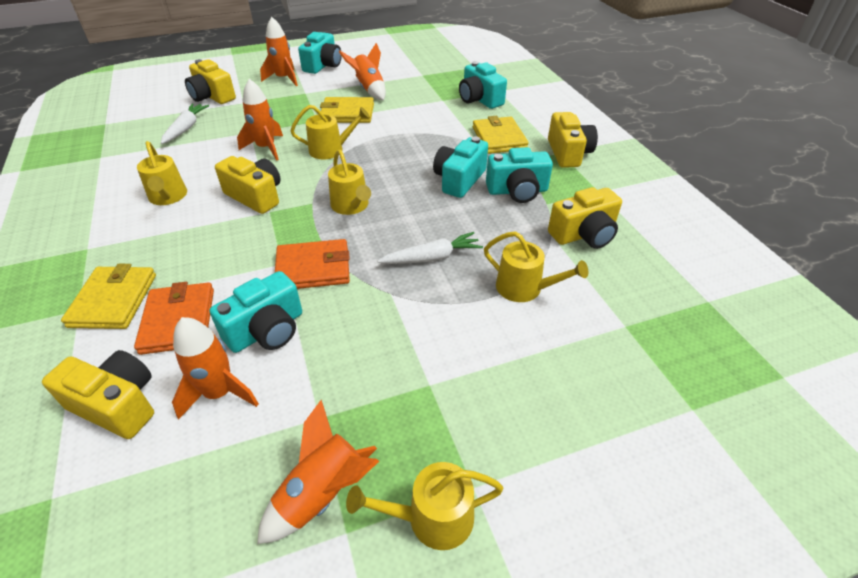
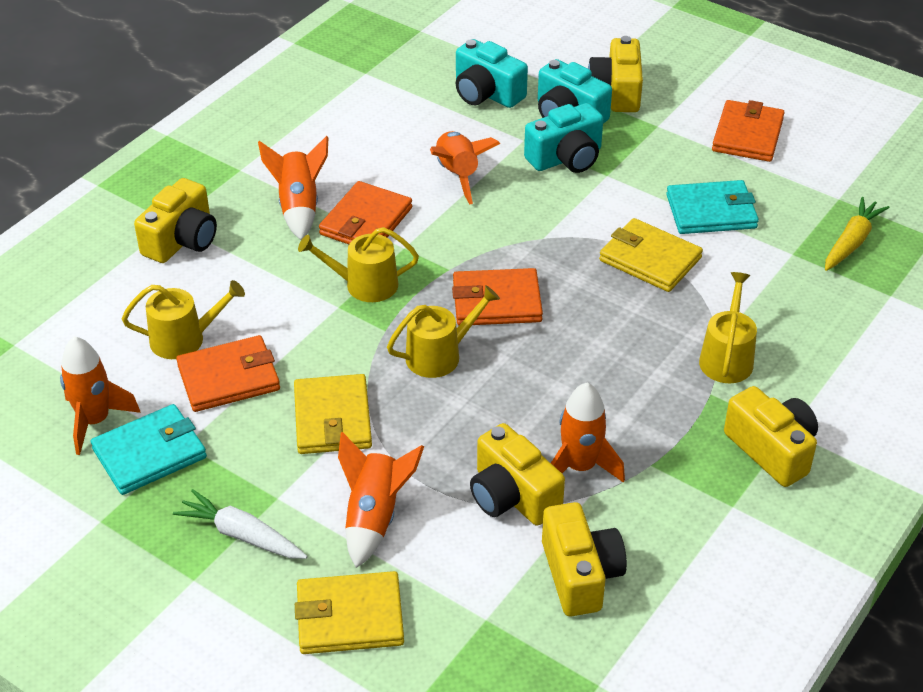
orange wallet: 2 -> 4
turquoise camera: 5 -> 3
turquoise wallet: 0 -> 2
white carrot: 2 -> 1
yellow carrot: 0 -> 1
yellow watering can: 5 -> 4

